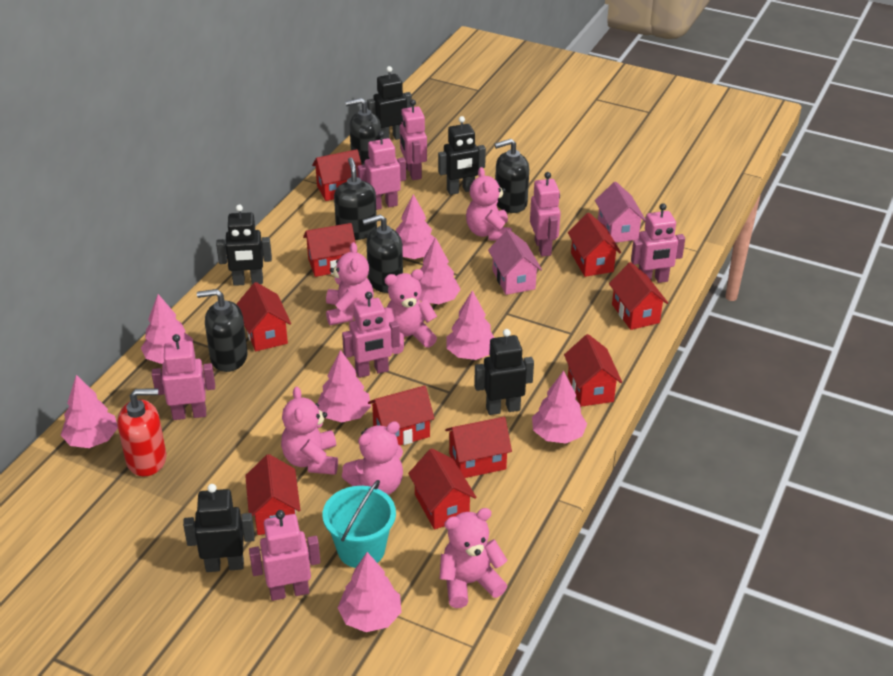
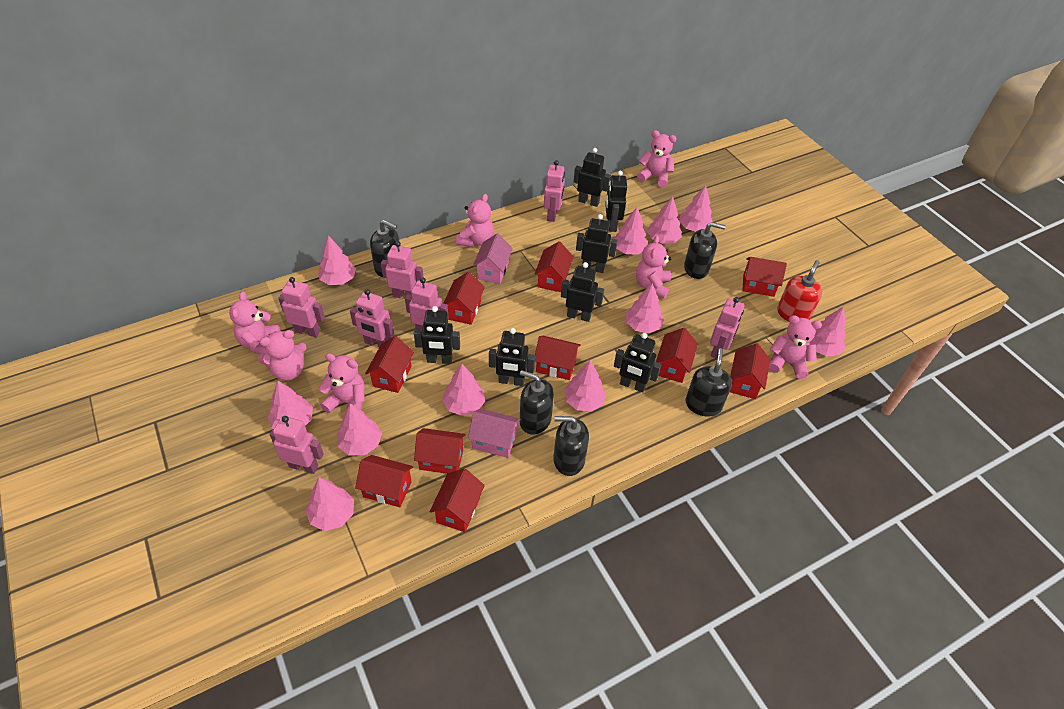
black robot: 5 -> 7
pink teddy bear: 6 -> 7
pink tree: 8 -> 11
turquoise bucket: 1 -> 0

